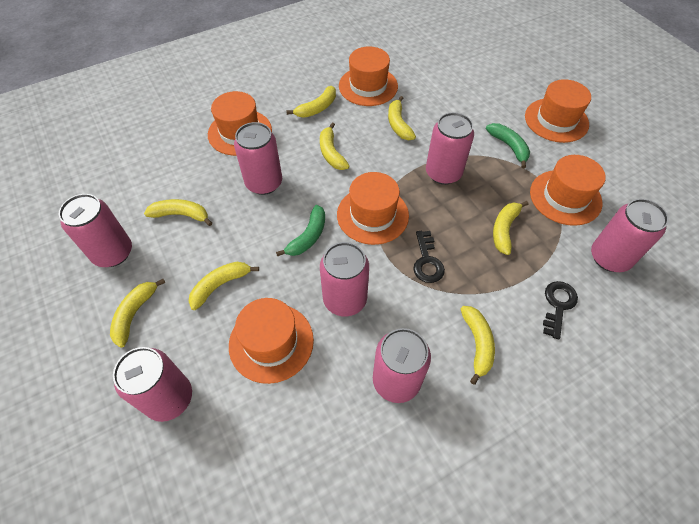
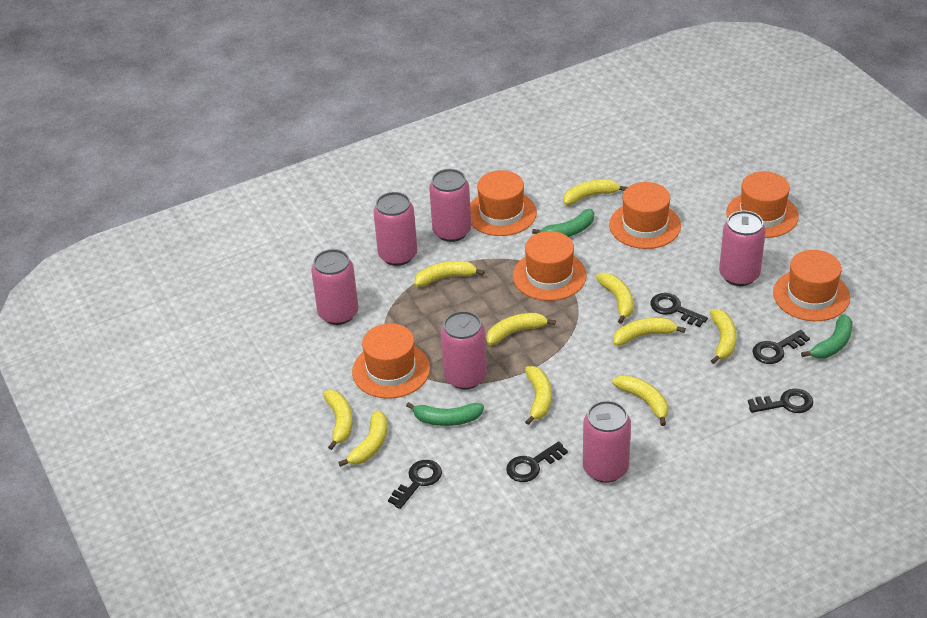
black key: 2 -> 5
green banana: 2 -> 3
pink can: 7 -> 6
yellow banana: 8 -> 10

